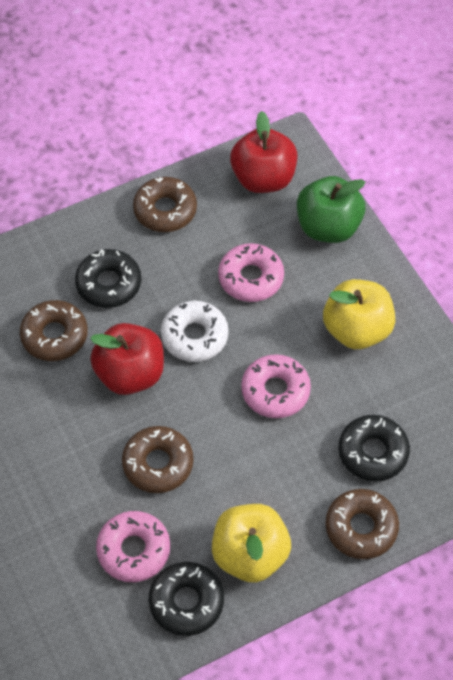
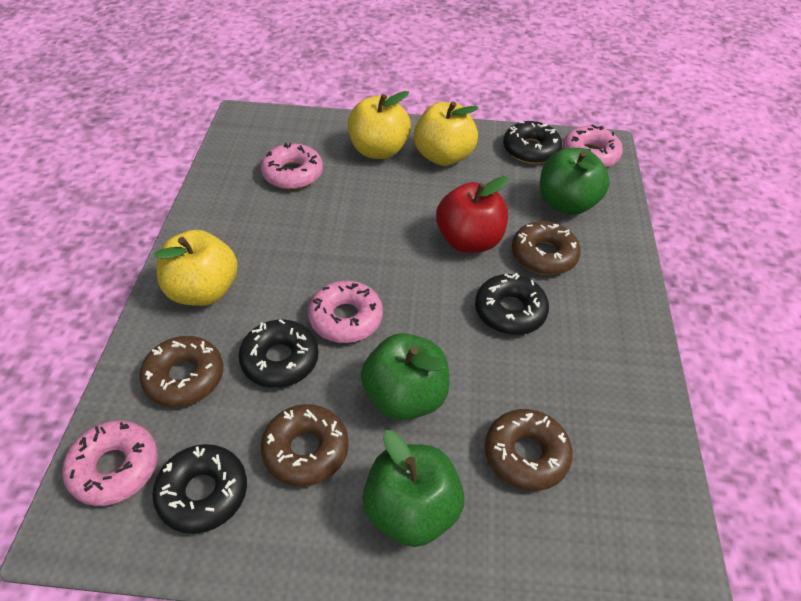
black donut: 3 -> 4
green apple: 1 -> 3
pink donut: 3 -> 4
red apple: 2 -> 1
white donut: 1 -> 0
yellow apple: 2 -> 3

